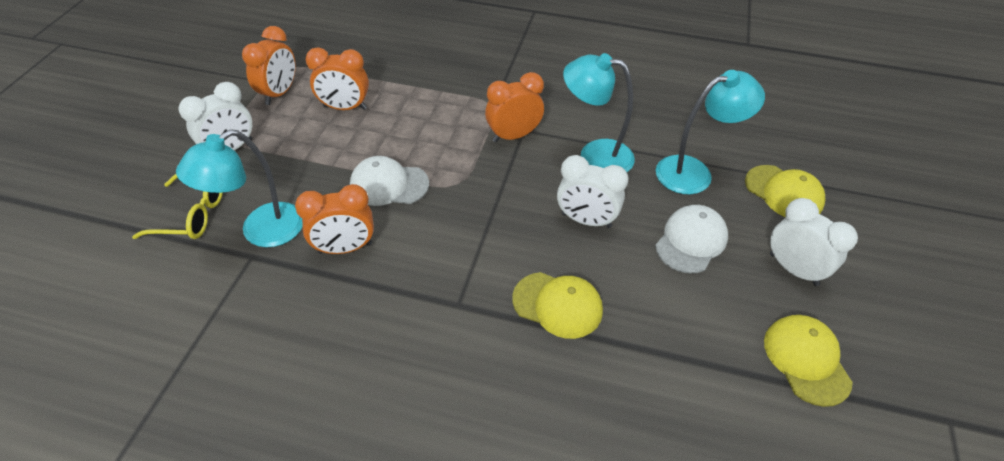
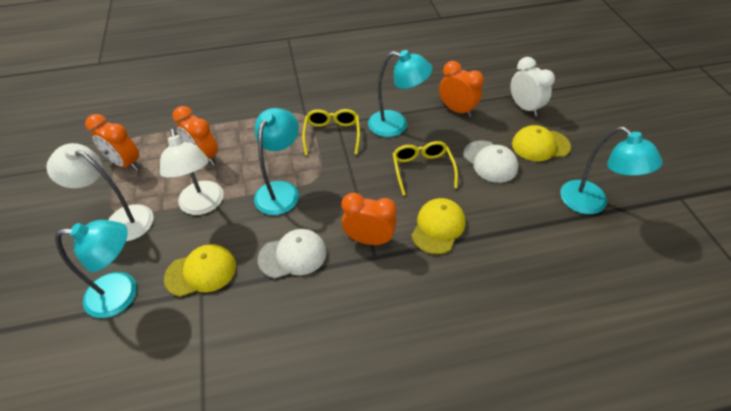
turquoise lamp: 3 -> 4
white clock: 3 -> 1
white lamp: 0 -> 2
yellow glasses: 1 -> 2

